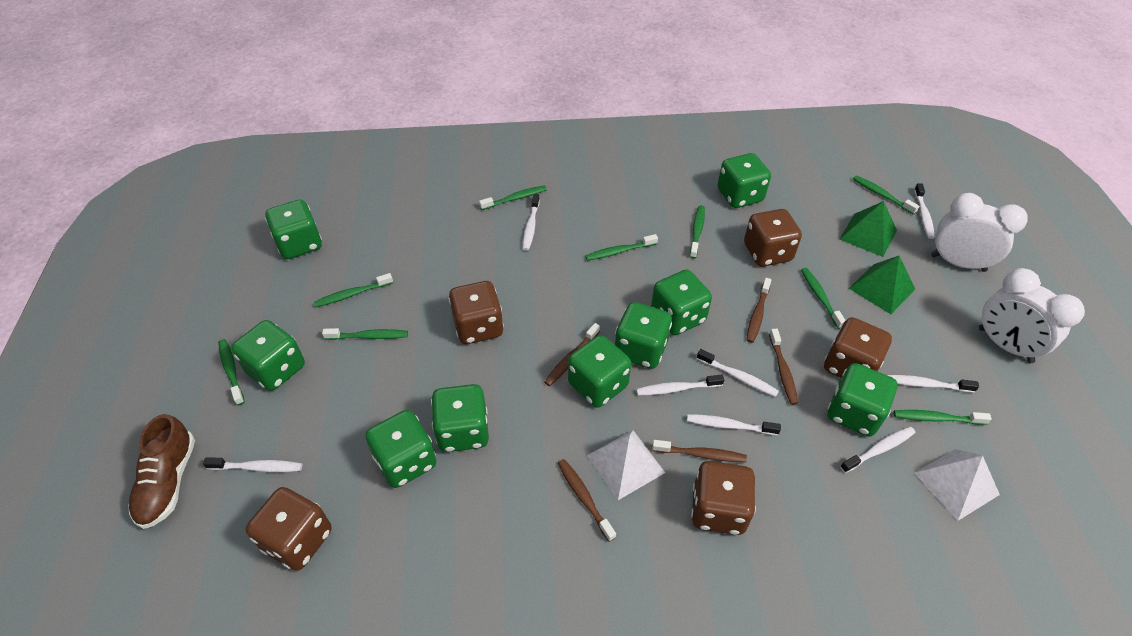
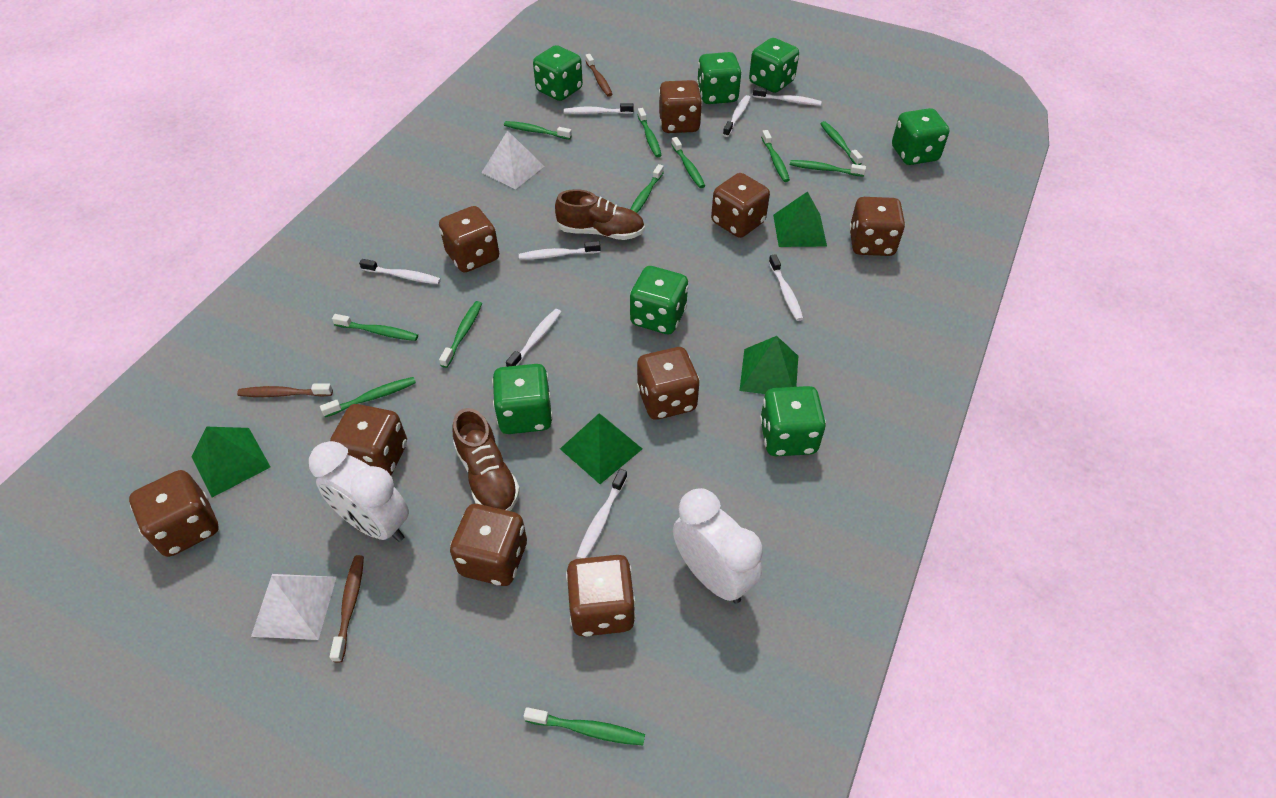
brown dice: 5 -> 9
brown shoe: 1 -> 2
brown toothbrush: 5 -> 3
green dice: 9 -> 7
green pyramid: 2 -> 4
green toothbrush: 9 -> 11

